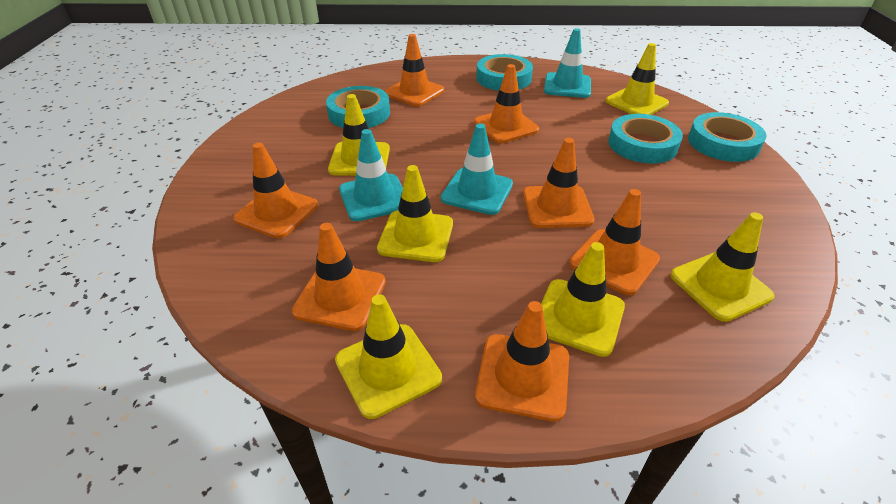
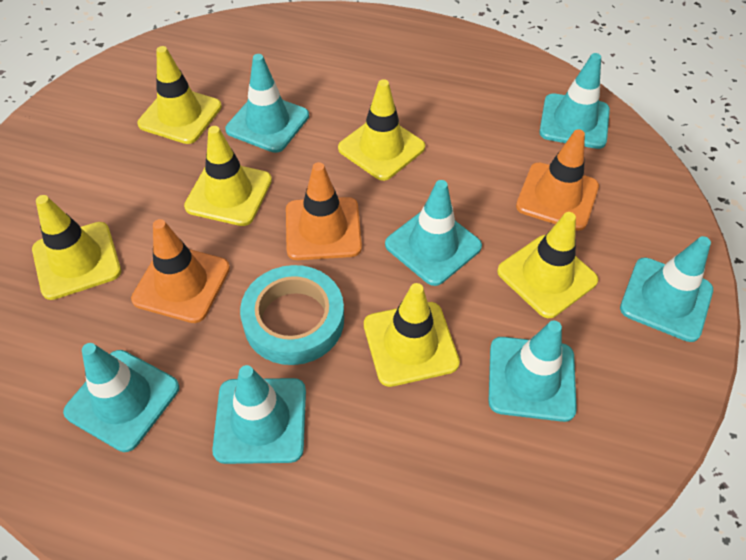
orange traffic cone: 7 -> 3
turquoise tape: 4 -> 1
turquoise traffic cone: 3 -> 7

